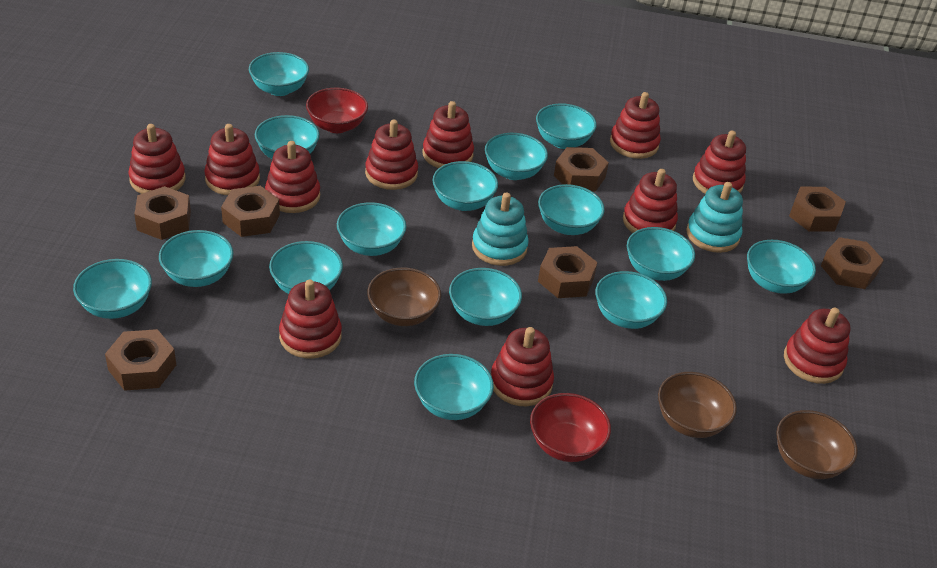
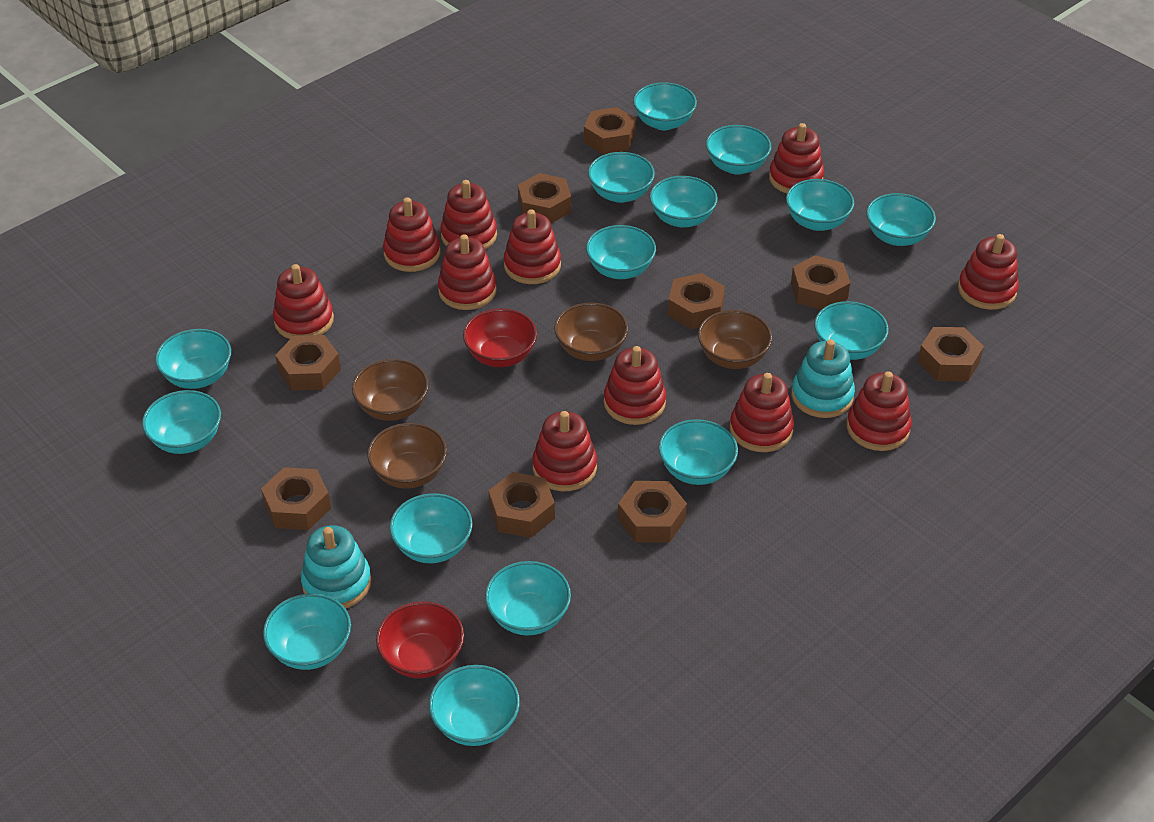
brown bowl: 3 -> 4
brown nut: 7 -> 9

